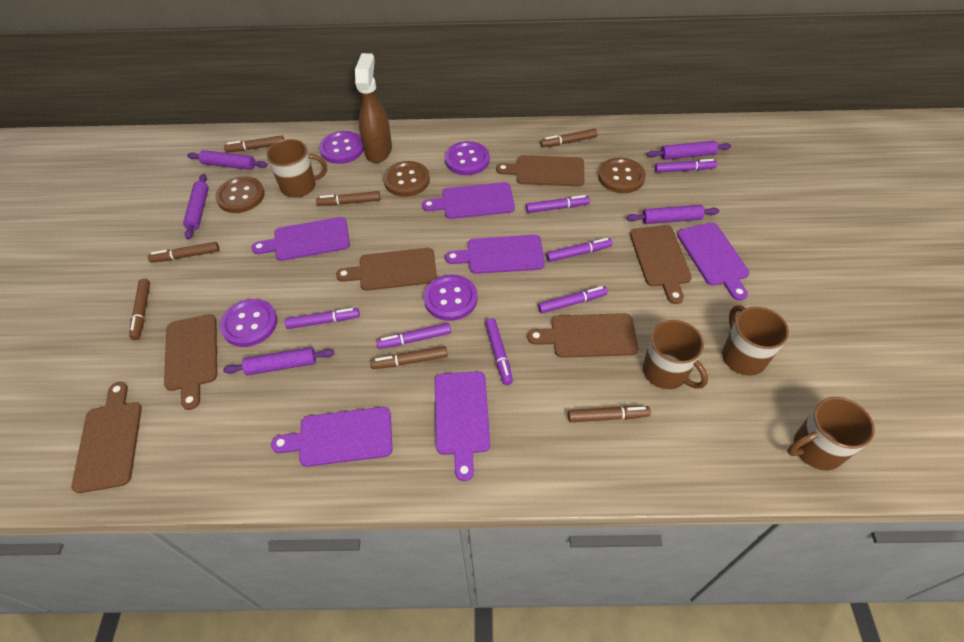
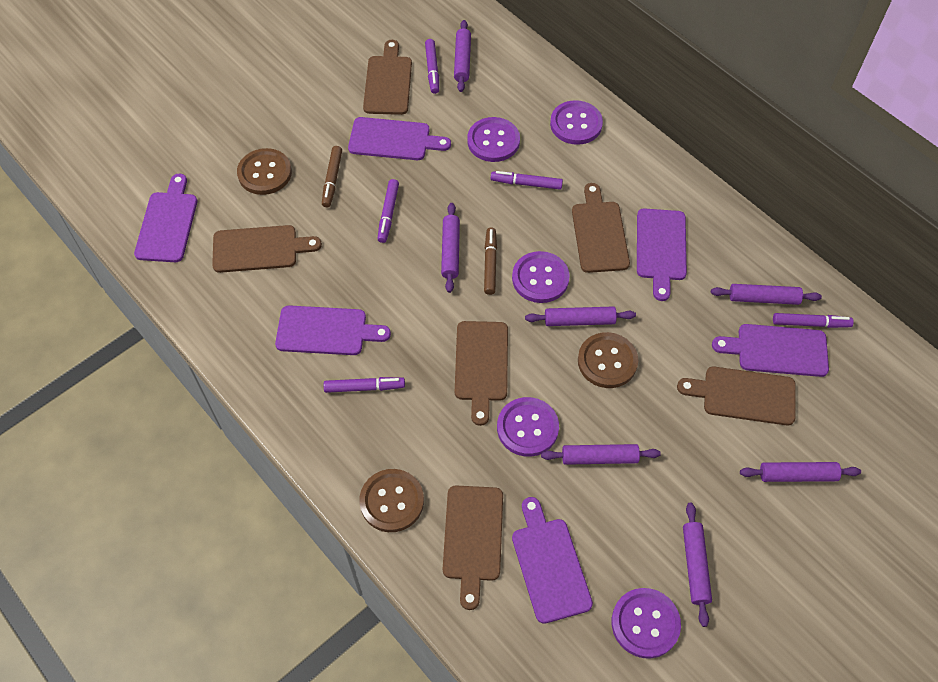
brown marker: 7 -> 2
brown mug: 4 -> 0
brown spray bottle: 1 -> 0
purple button: 4 -> 5
purple marker: 7 -> 5
purple rolling pin: 5 -> 7

